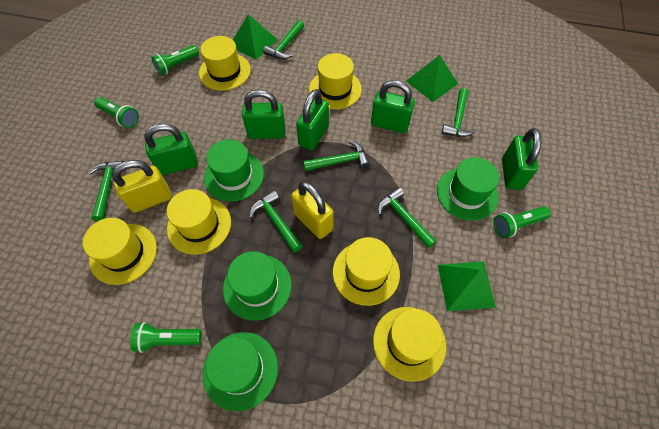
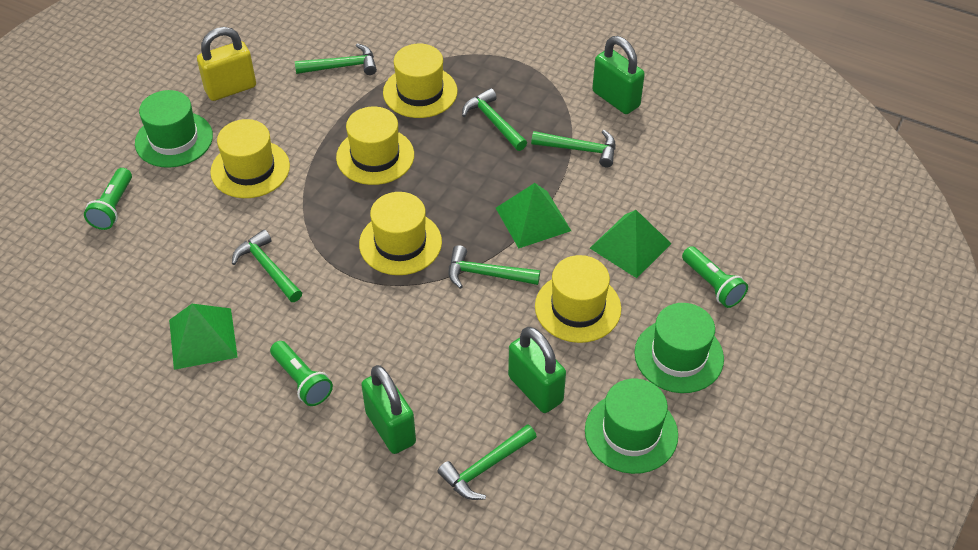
green flashlight: 4 -> 3
green hat: 4 -> 3
green padlock: 5 -> 3
yellow hat: 6 -> 5
yellow padlock: 2 -> 1

